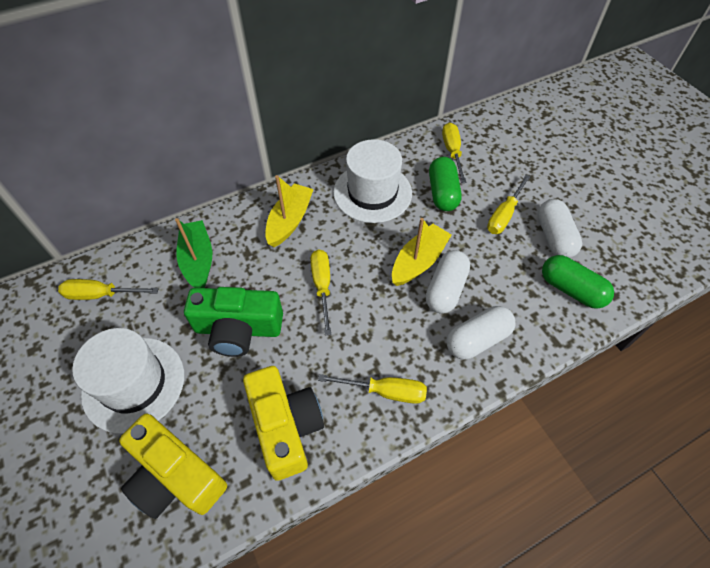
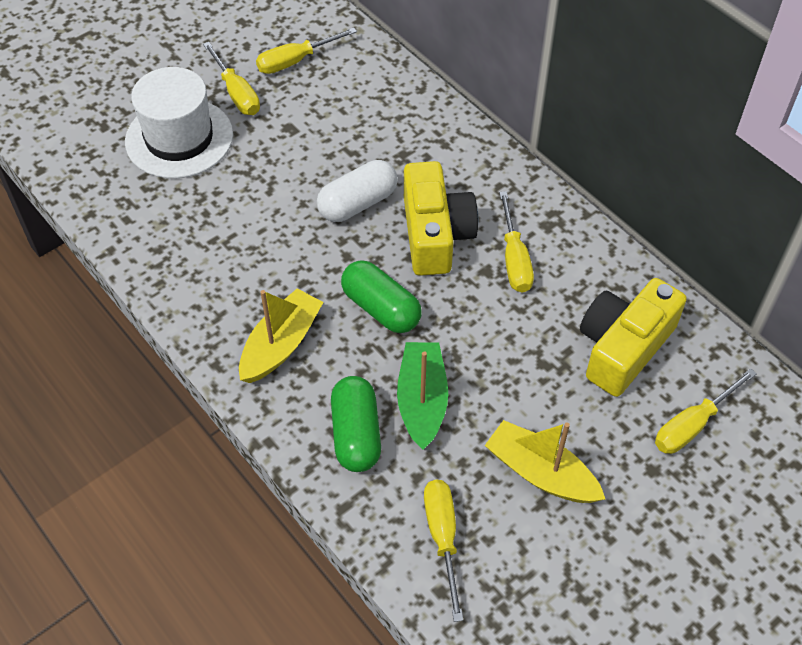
green camera: 1 -> 0
white capsule: 3 -> 1
white hat: 2 -> 1

